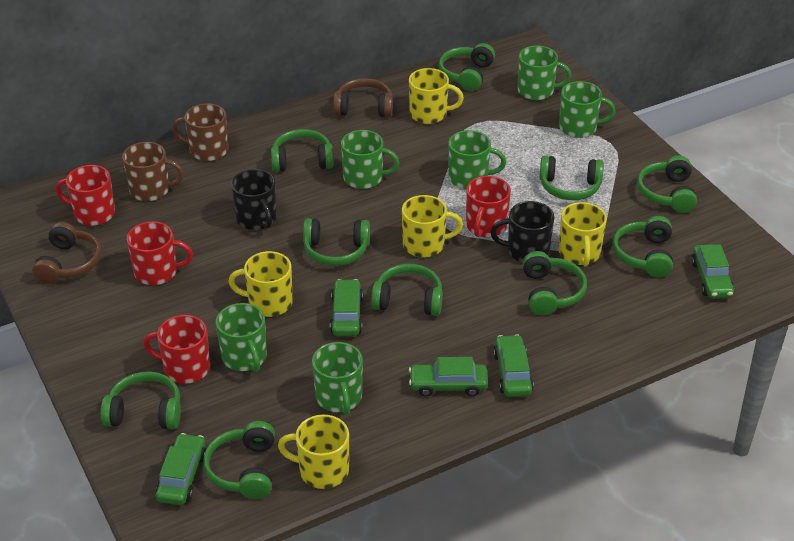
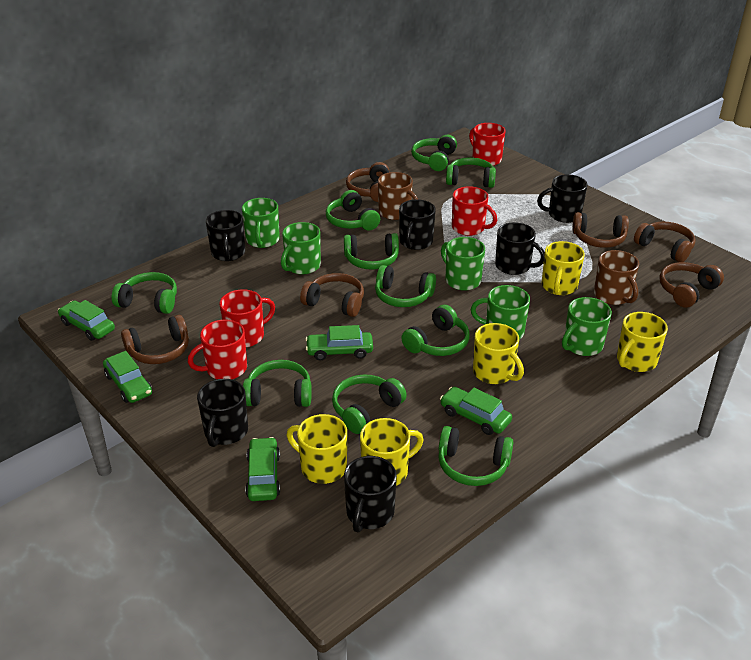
black mug: 2 -> 6
brown headphones: 2 -> 6
green mug: 6 -> 5

